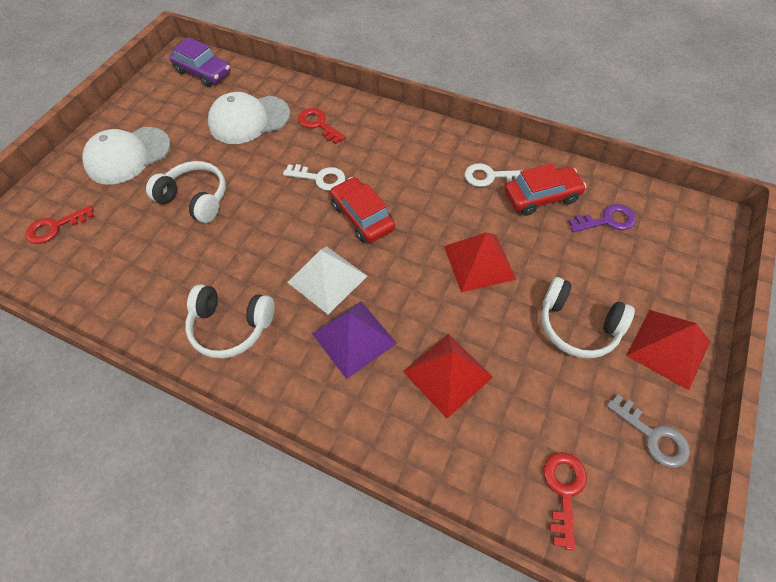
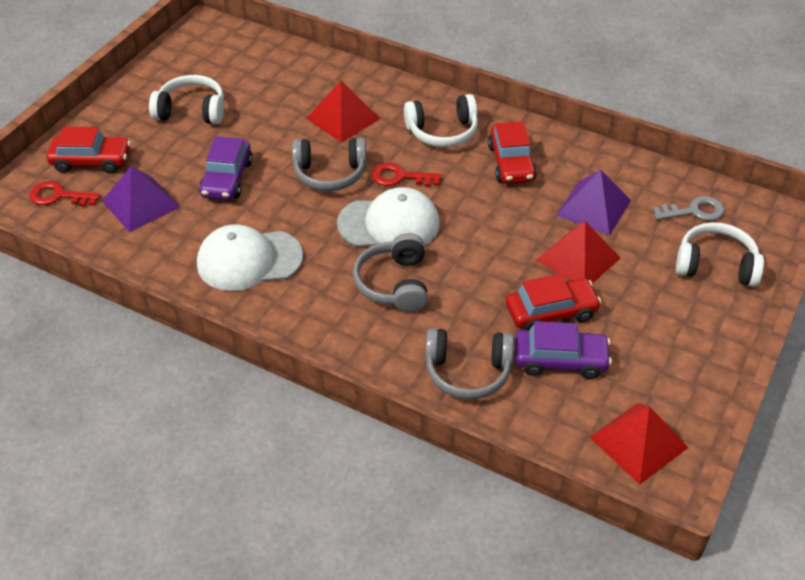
grey headphones: 0 -> 3
purple car: 1 -> 2
purple key: 1 -> 0
purple pyramid: 1 -> 2
red car: 2 -> 3
red key: 3 -> 2
white key: 2 -> 0
white pyramid: 1 -> 0

